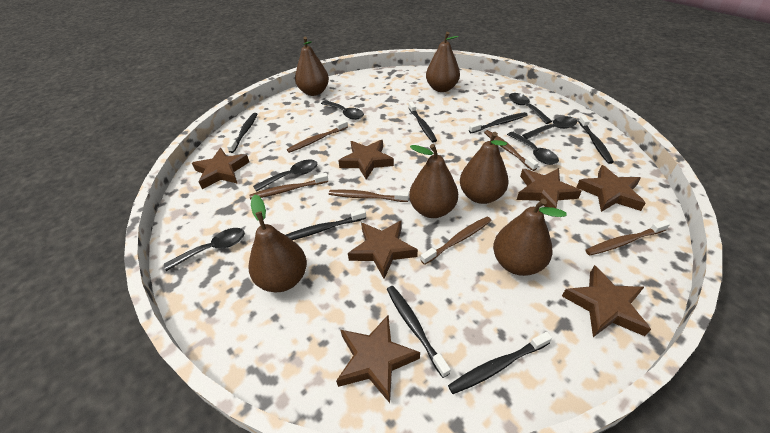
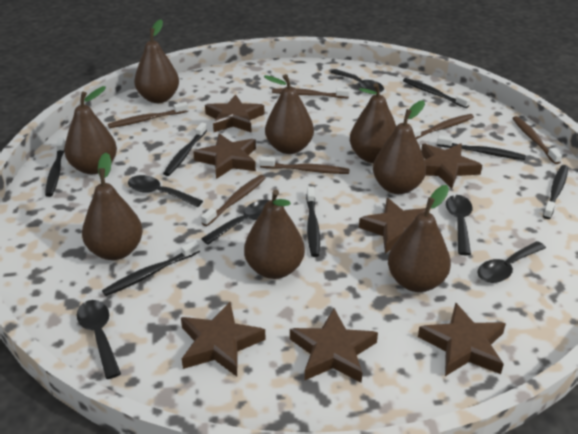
brown pear: 6 -> 8

